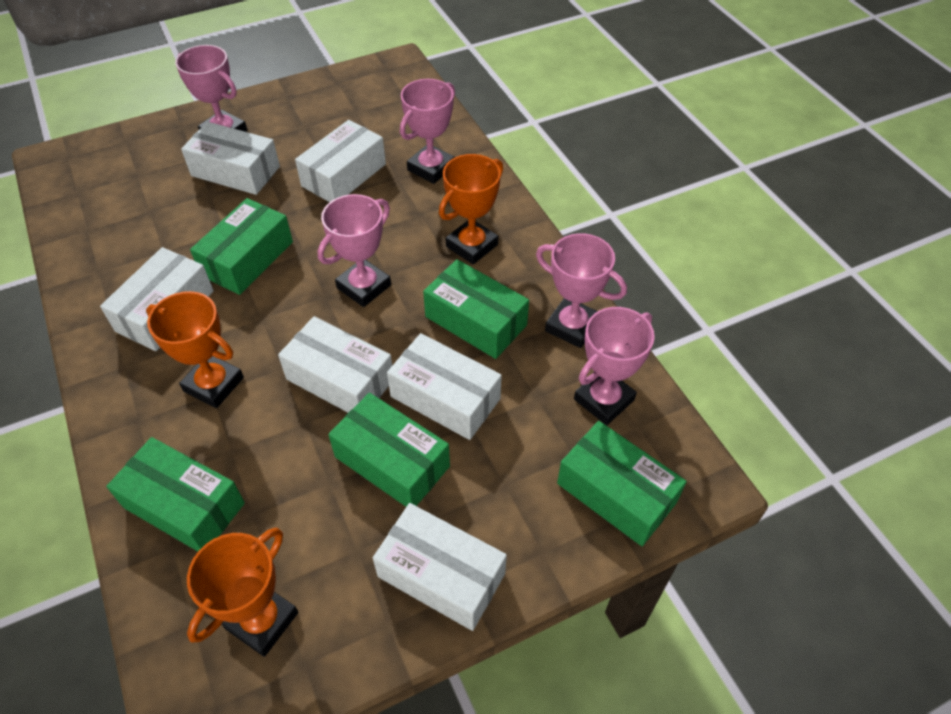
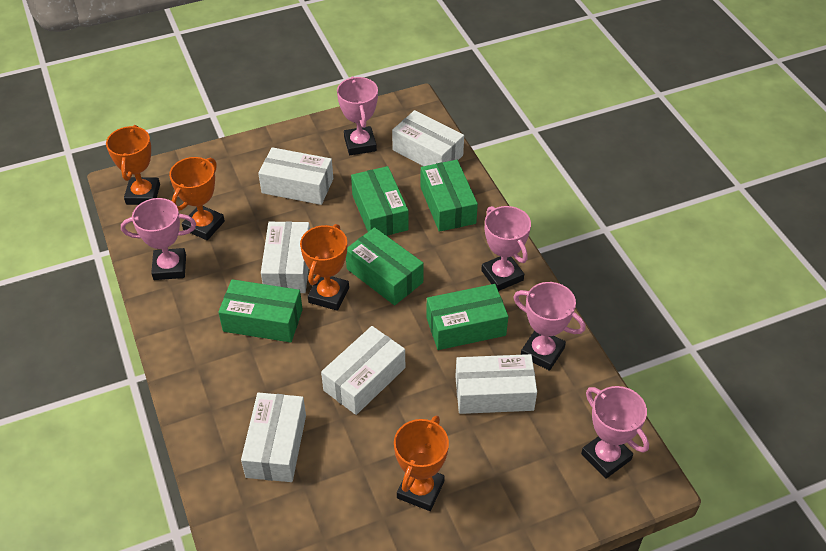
orange trophy: 3 -> 4

